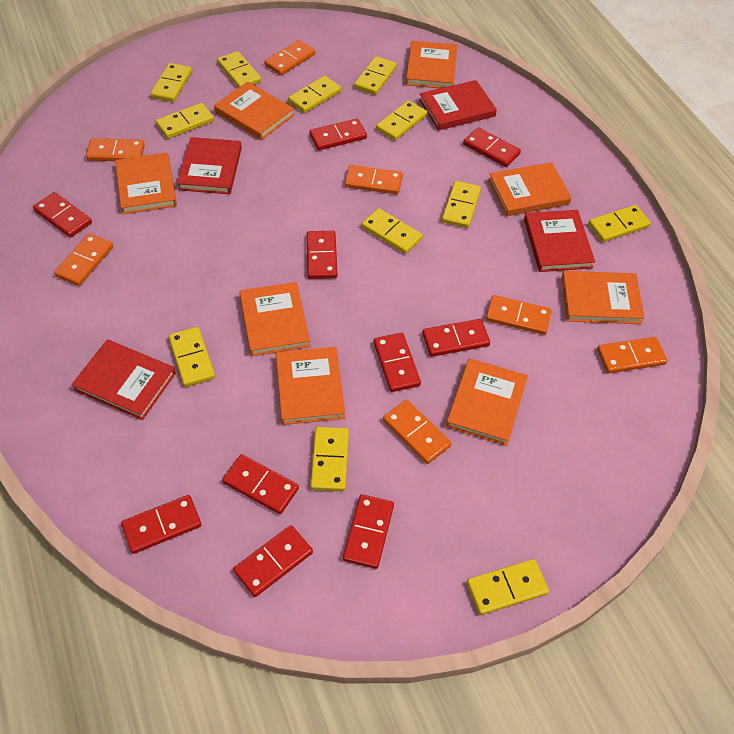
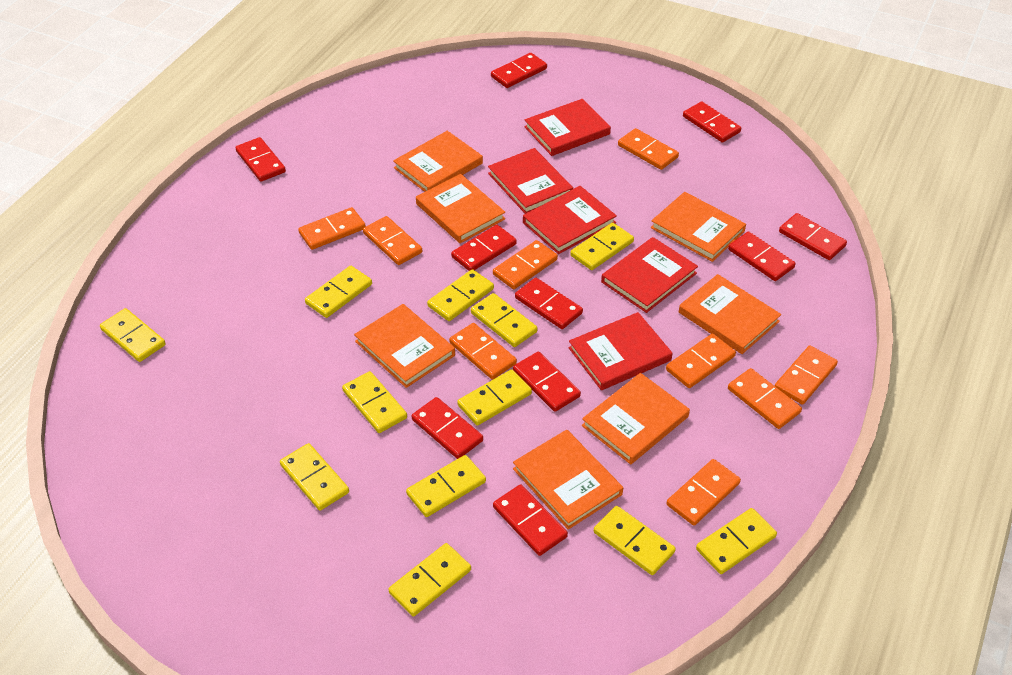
orange book: 8 -> 7
orange domino: 7 -> 9
red book: 4 -> 5

